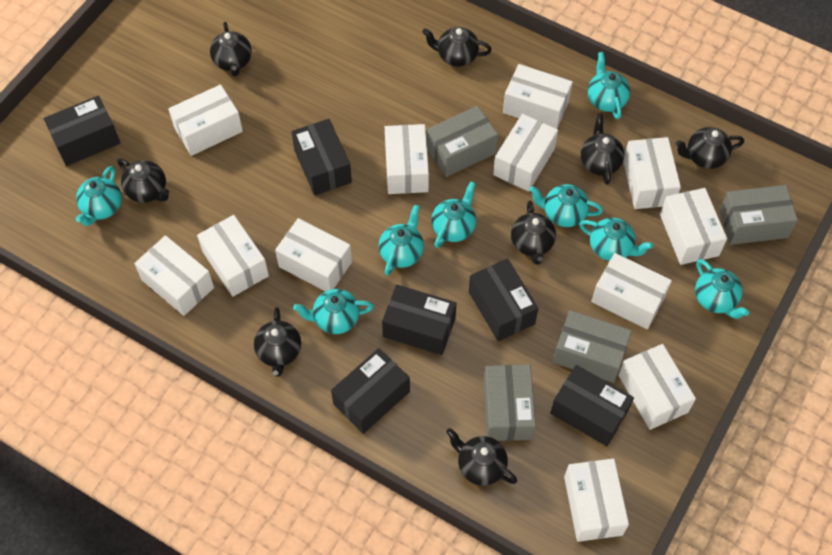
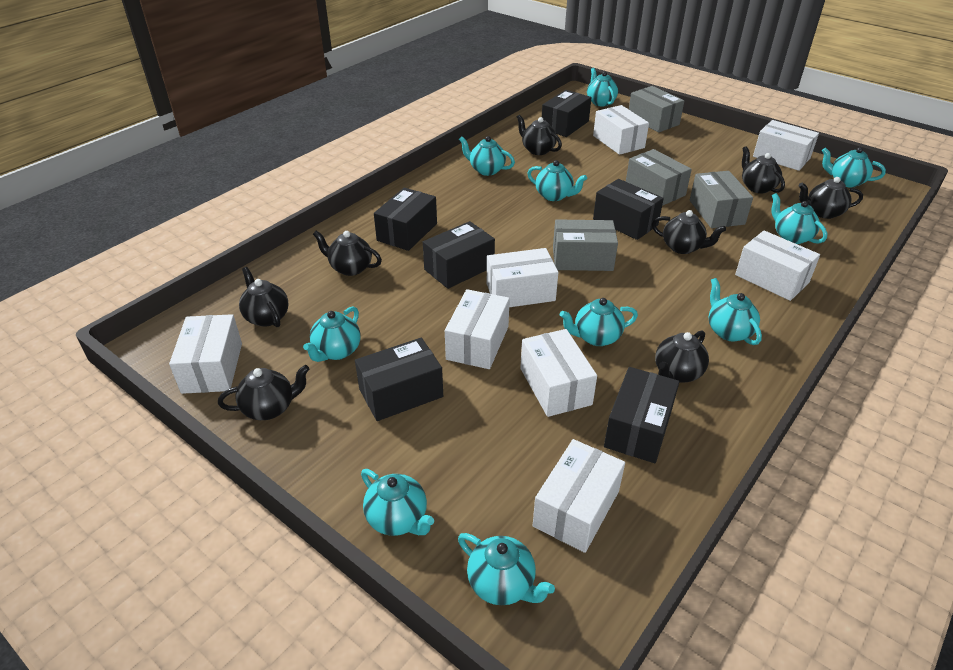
turquoise teapot: 8 -> 10
white box: 12 -> 8

